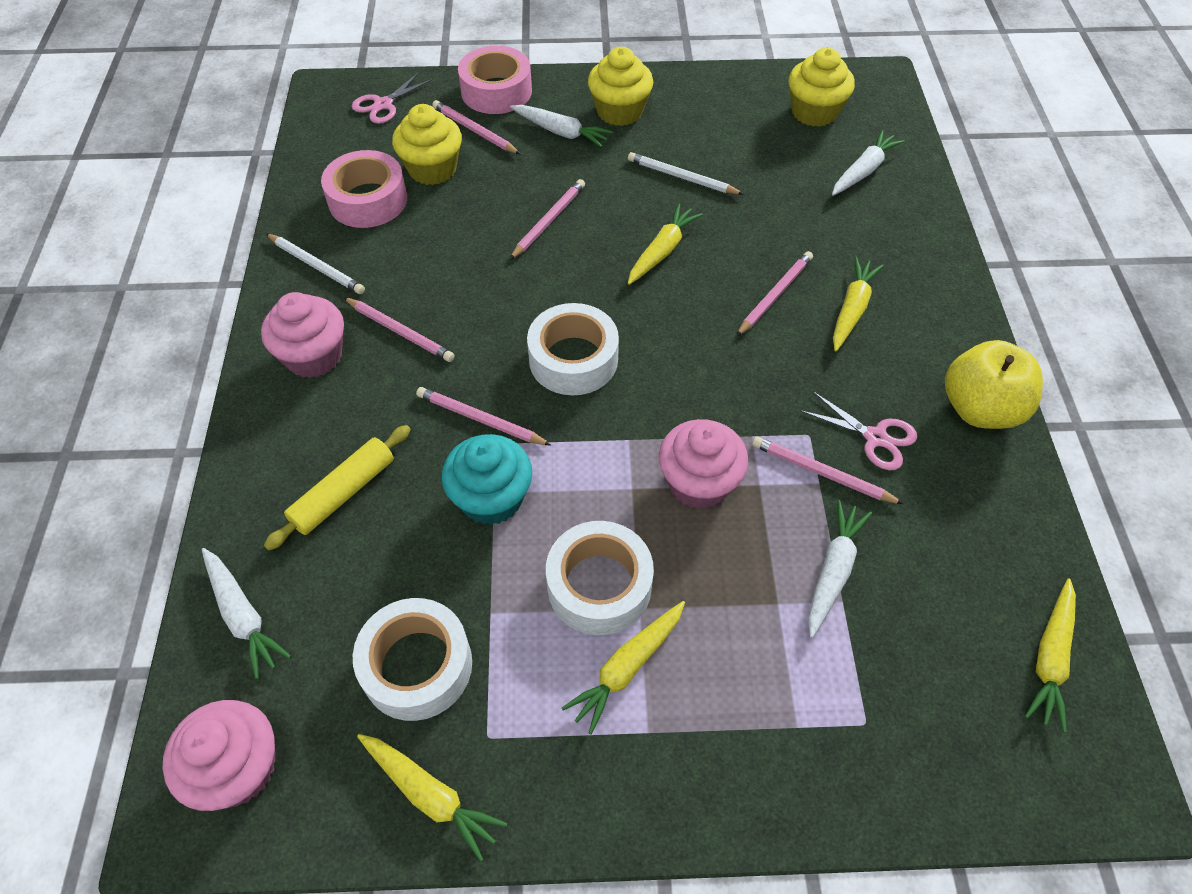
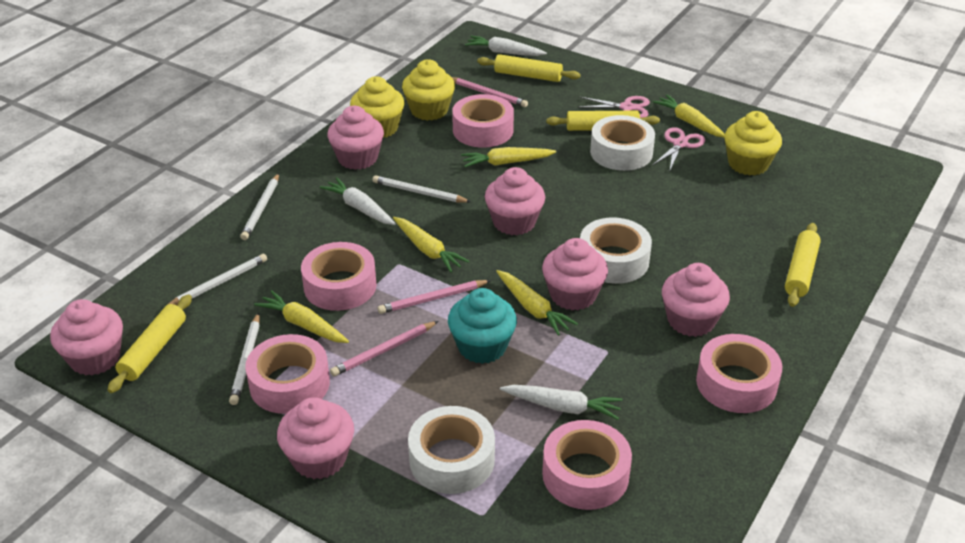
pink cupcake: 3 -> 6
pink pencil: 6 -> 3
pink tape: 2 -> 5
white carrot: 4 -> 3
white pencil: 2 -> 4
yellow apple: 1 -> 0
yellow rolling pin: 1 -> 4

